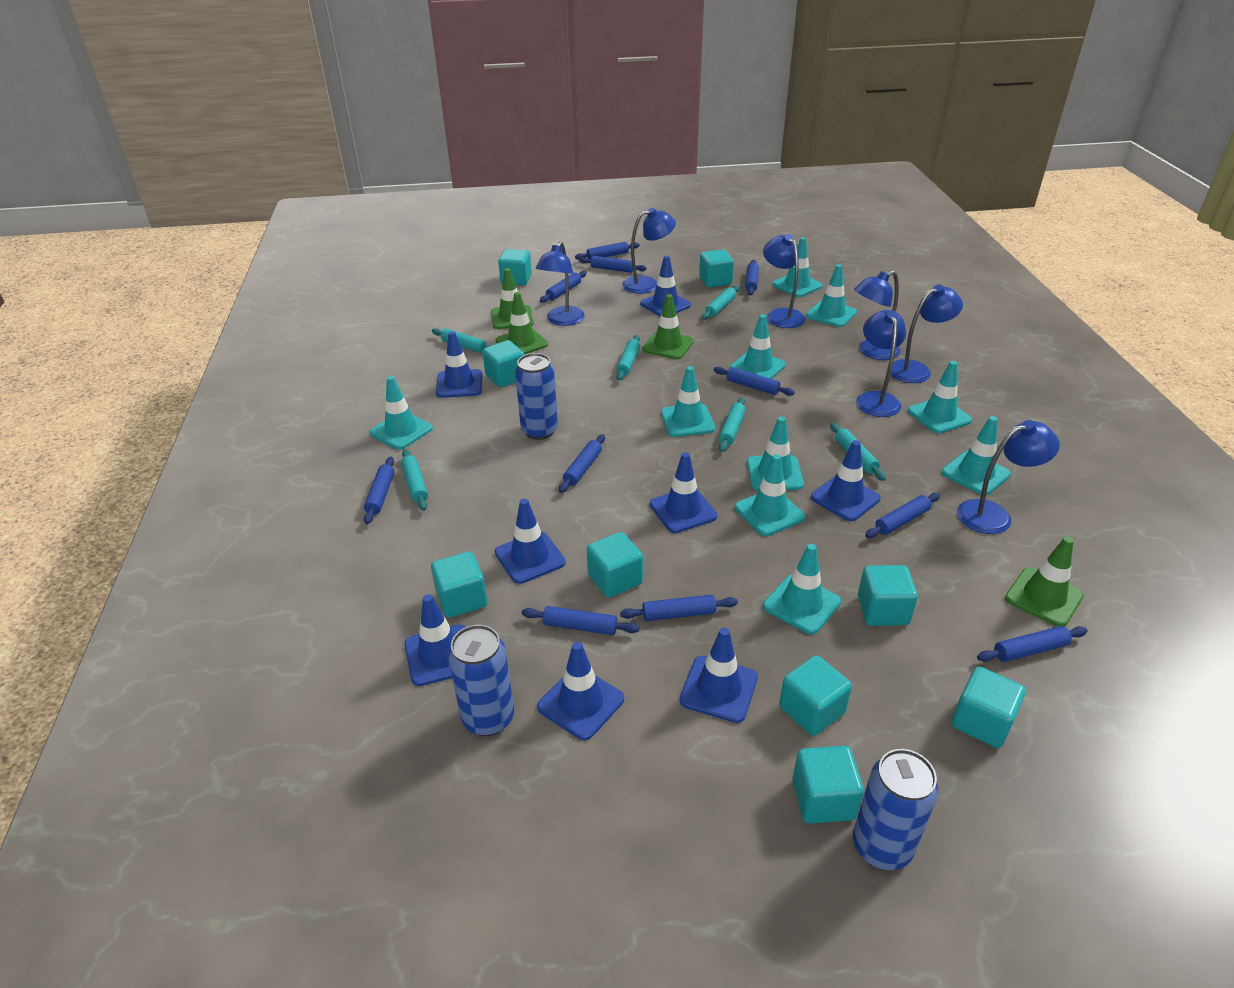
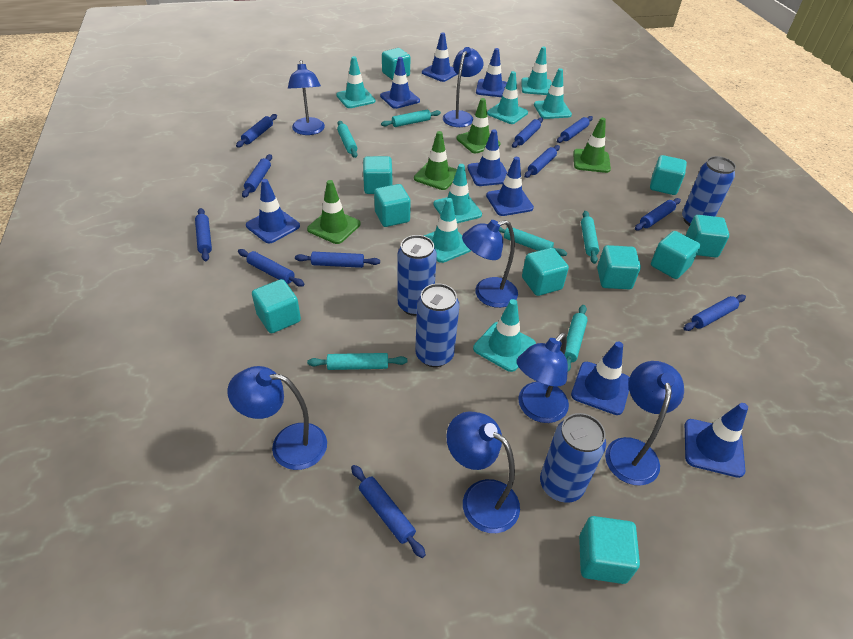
blue can: 3 -> 4
turquoise cube: 9 -> 10
turquoise traffic cone: 10 -> 7

